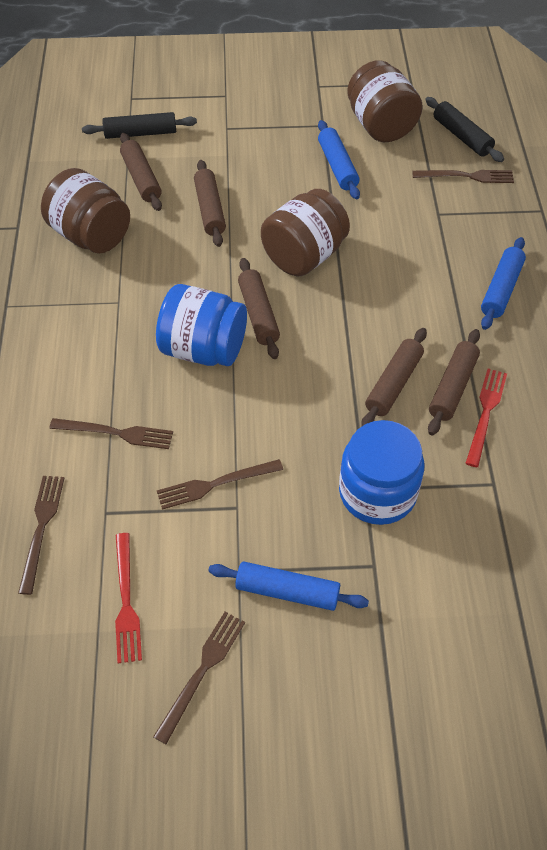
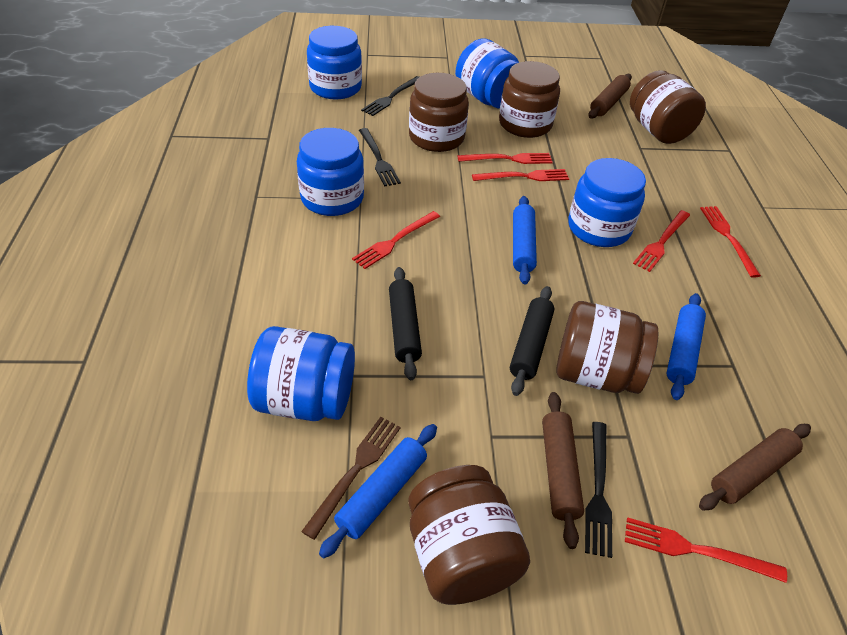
black fork: 0 -> 3
blue jar: 2 -> 5
brown fork: 5 -> 1
brown jar: 3 -> 5
brown rolling pin: 5 -> 3
red fork: 2 -> 6

